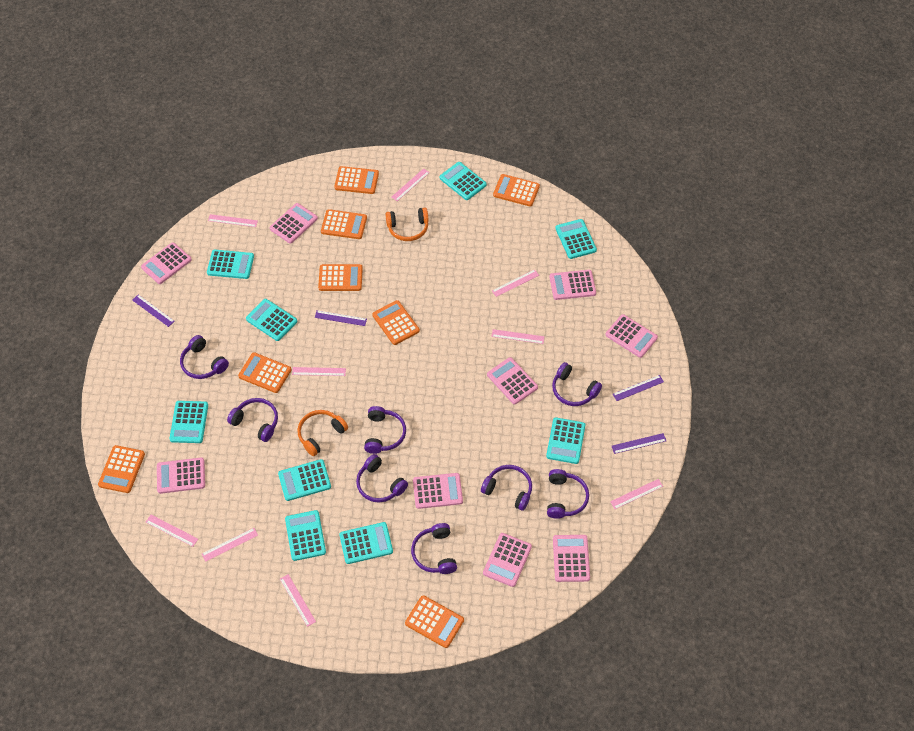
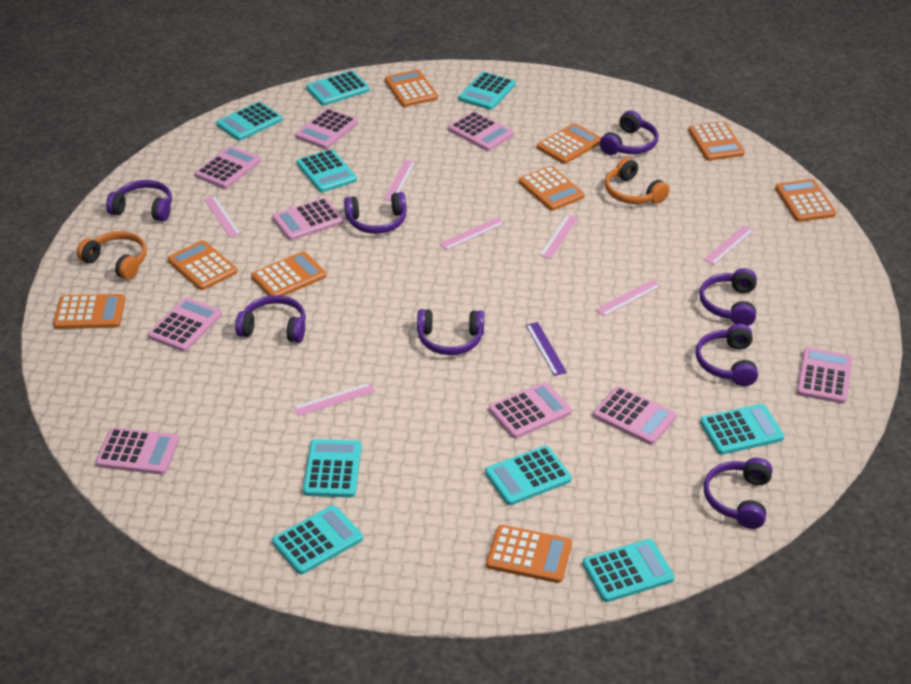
orange calculator: 8 -> 9
pink ruler: 9 -> 7
purple ruler: 4 -> 1

